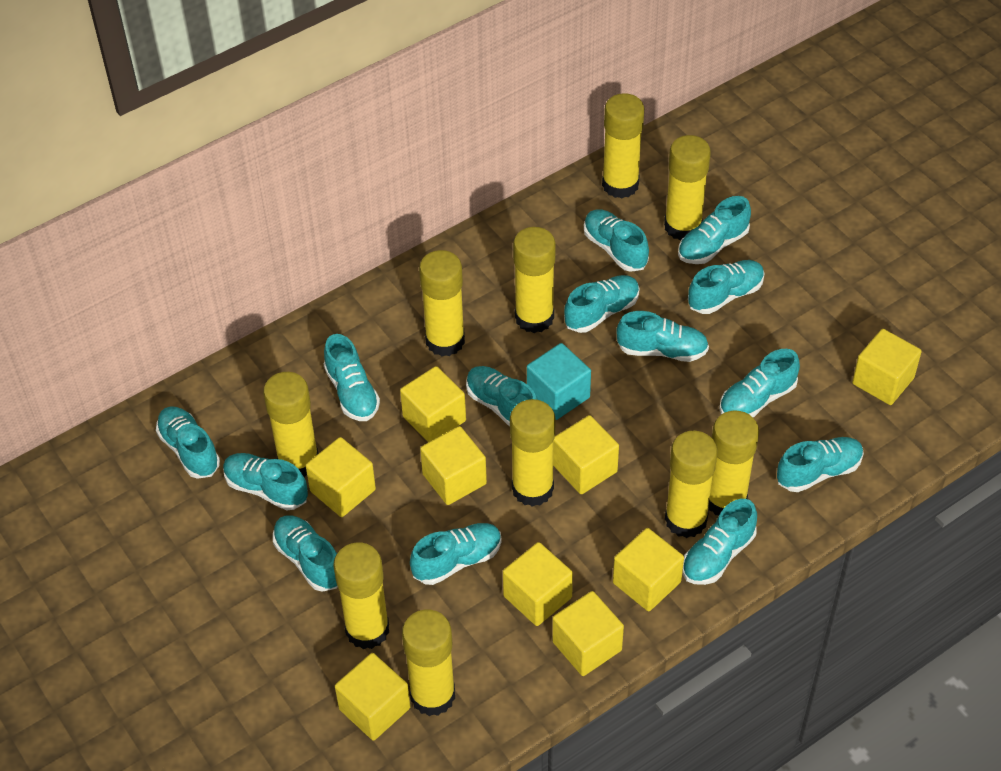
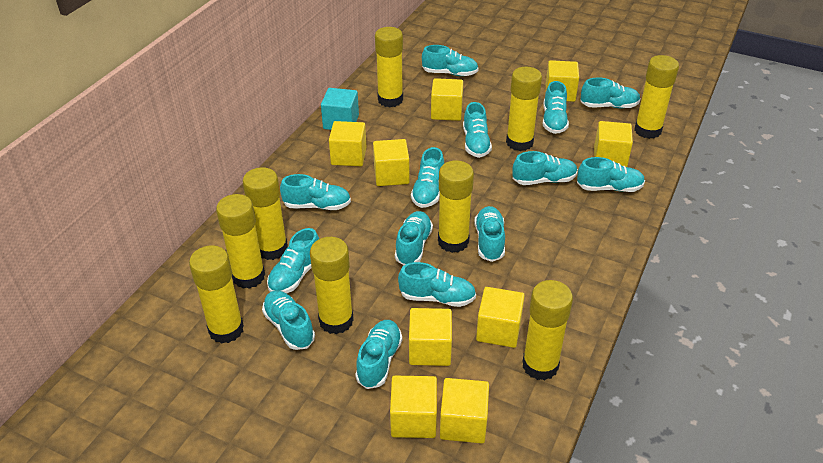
yellow glue stick: 10 -> 9

